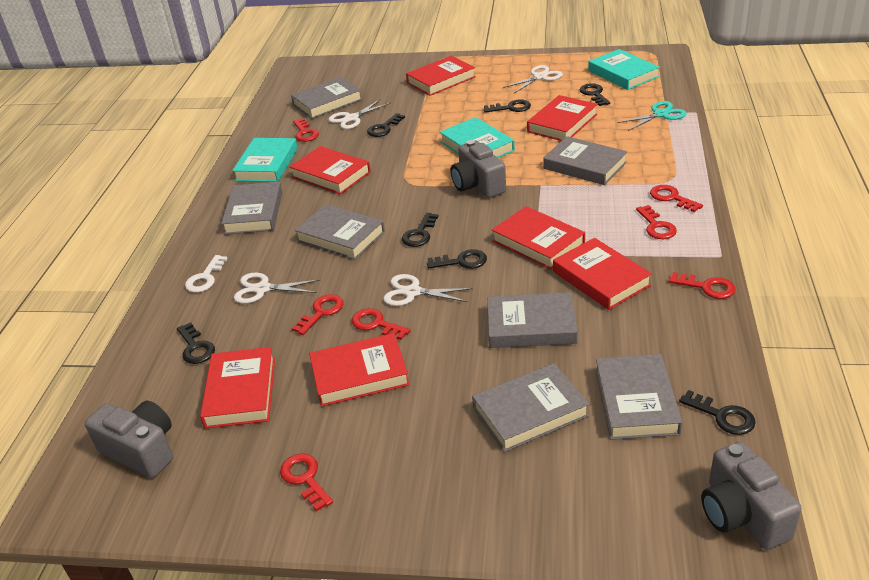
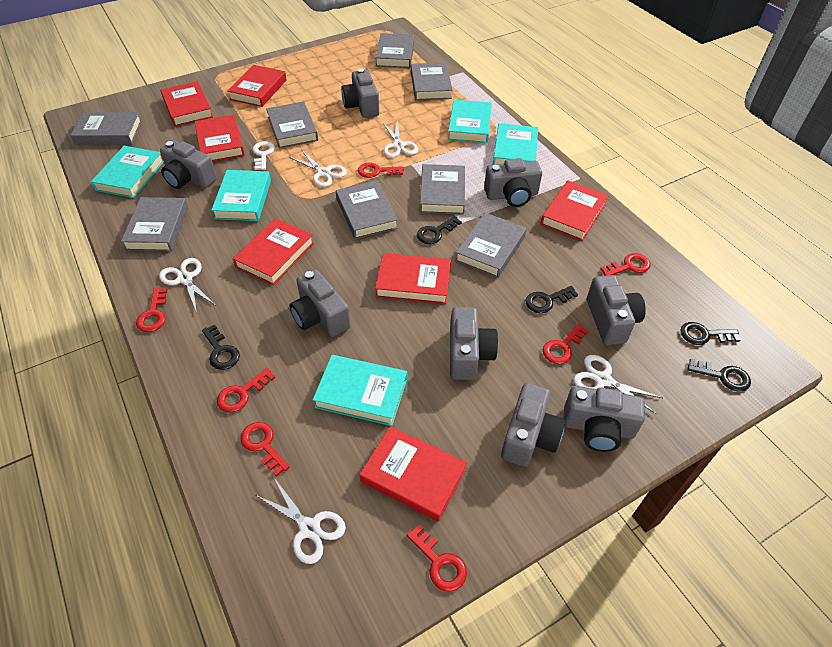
black key: 7 -> 5
grey book: 7 -> 8
grey camera: 3 -> 8
turquoise book: 3 -> 5
turquoise scissors: 1 -> 0
white scissors: 4 -> 5

